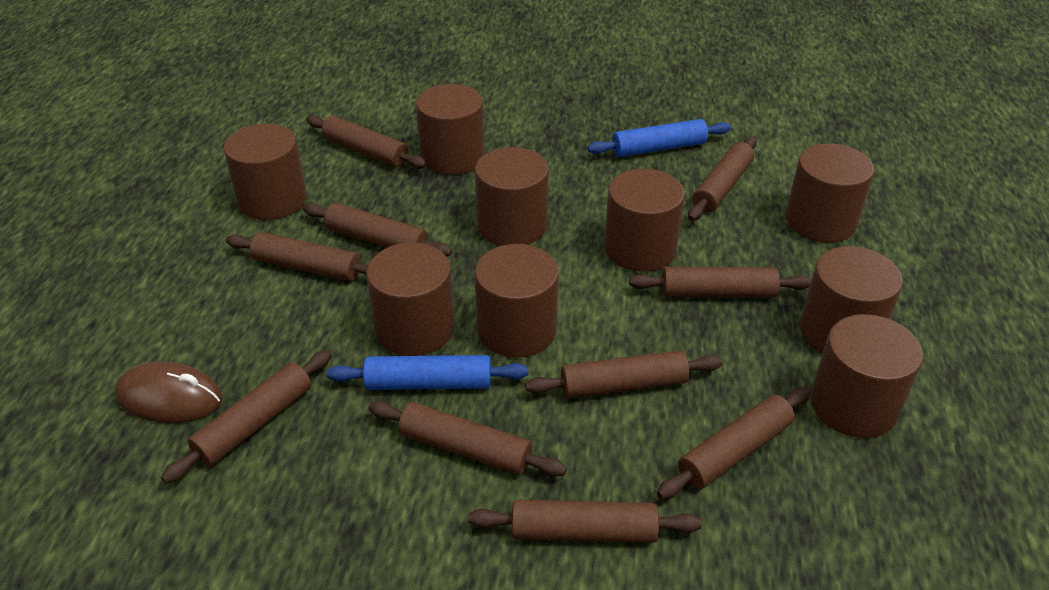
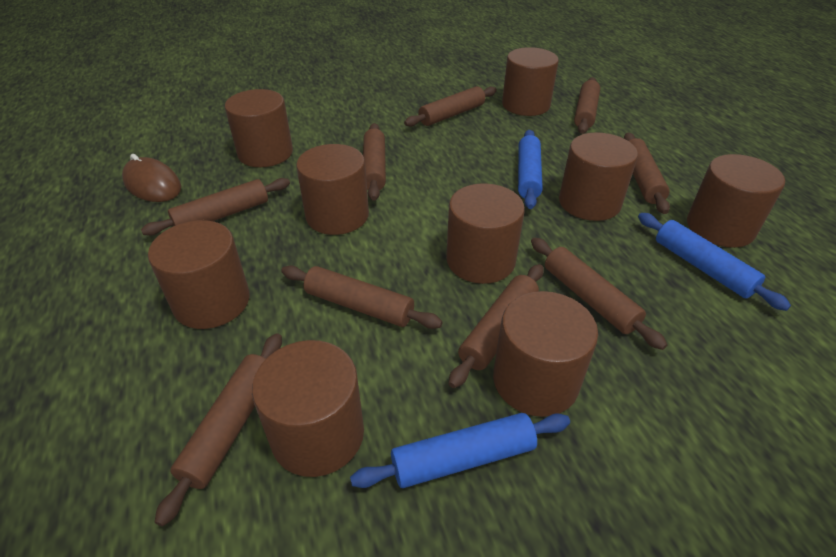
blue rolling pin: 2 -> 3
brown rolling pin: 10 -> 9

